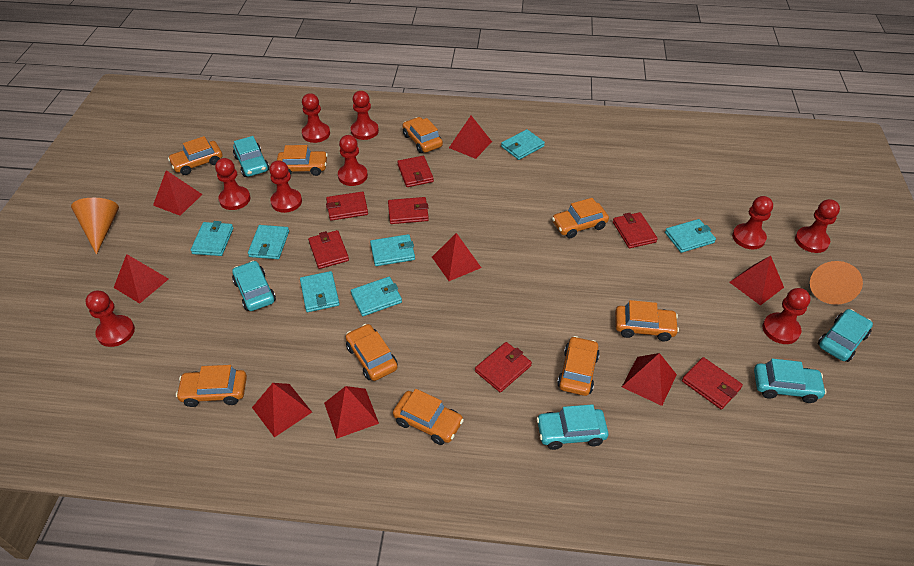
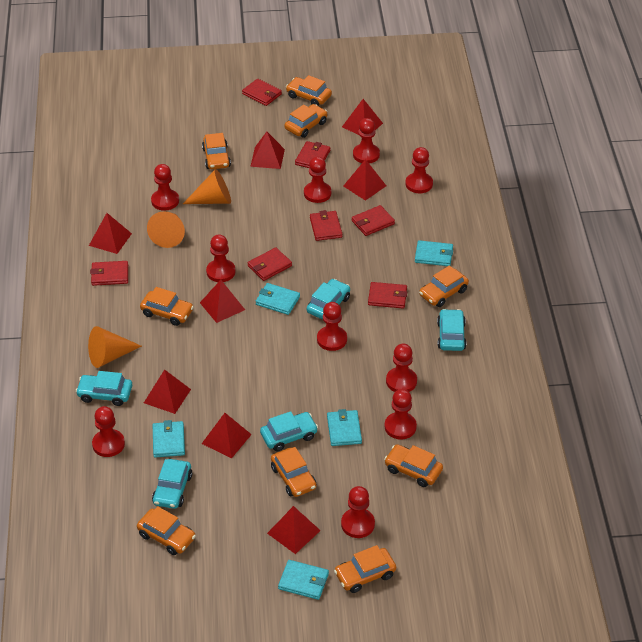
orange cone: 2 -> 3
red pawn: 9 -> 10
turquoise wallet: 7 -> 5

